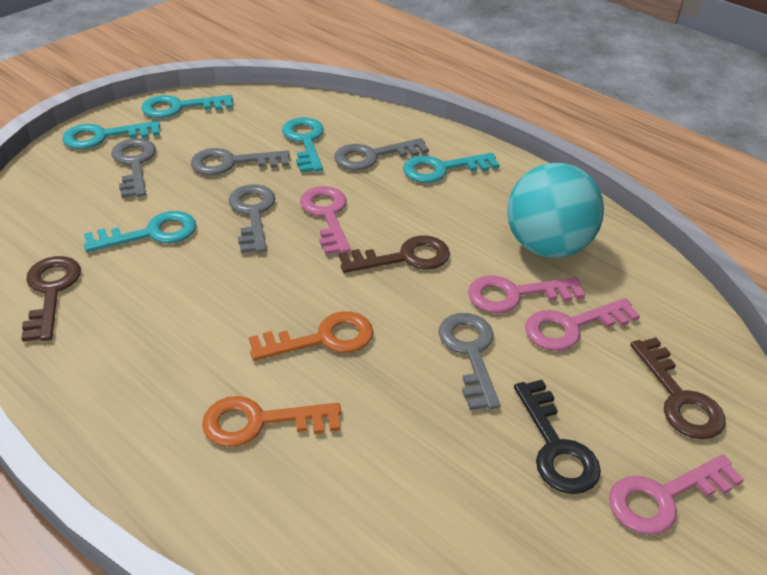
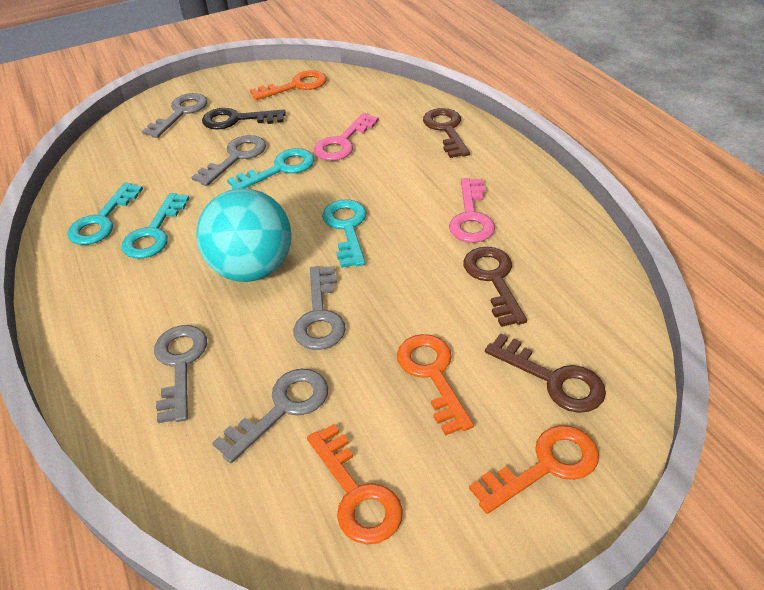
orange key: 2 -> 4
pink key: 4 -> 2
turquoise key: 5 -> 4

